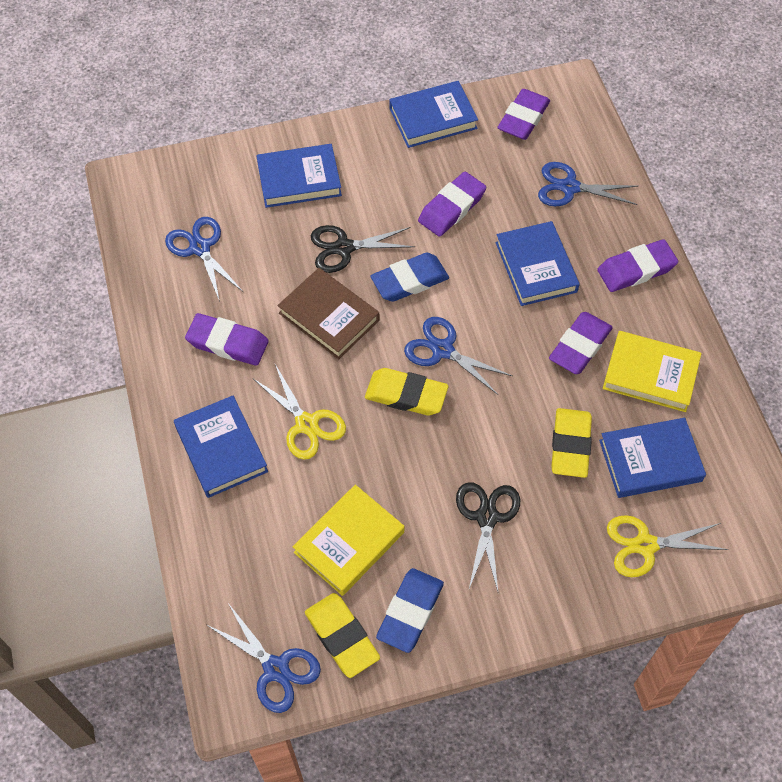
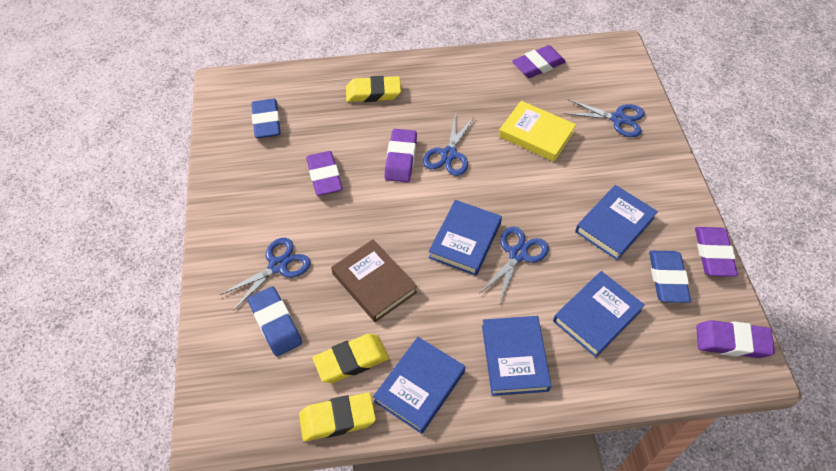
black scissors: 2 -> 0
blue eraser: 2 -> 3
yellow book: 2 -> 1
yellow scissors: 2 -> 0

